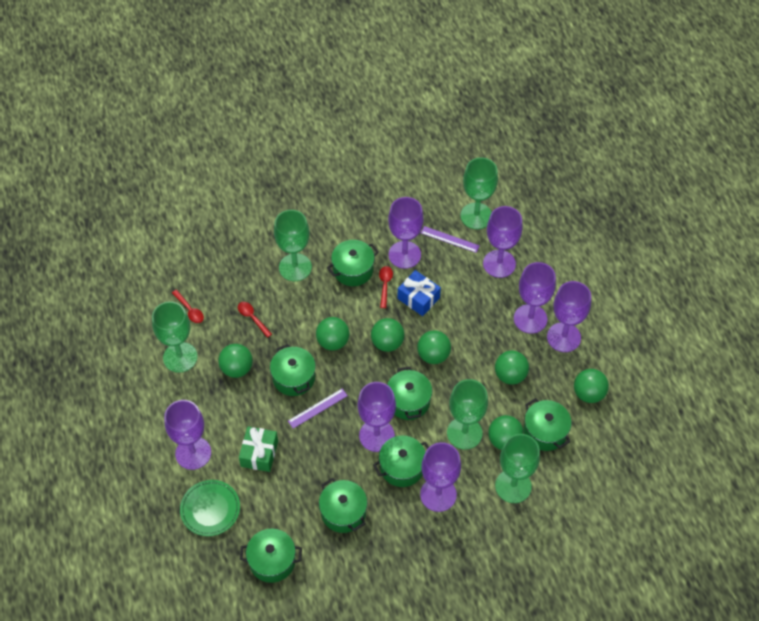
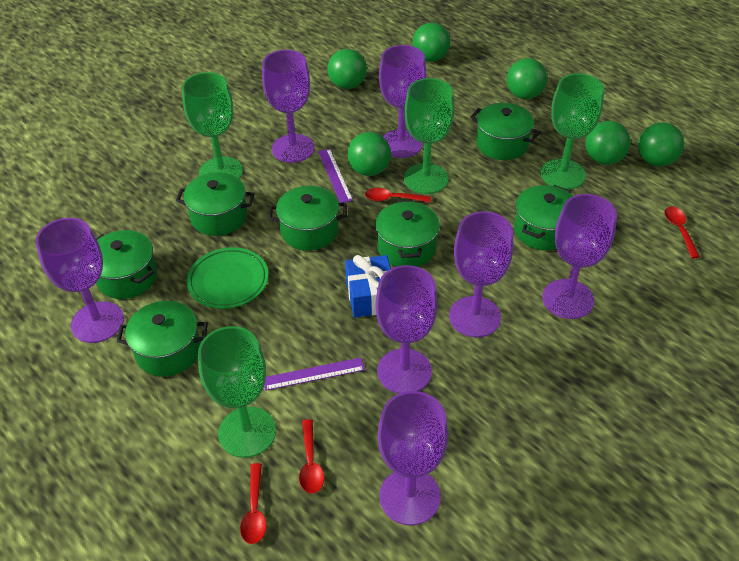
green ball: 7 -> 6
green gift: 1 -> 0
green goblet: 5 -> 4
red spoon: 3 -> 4

